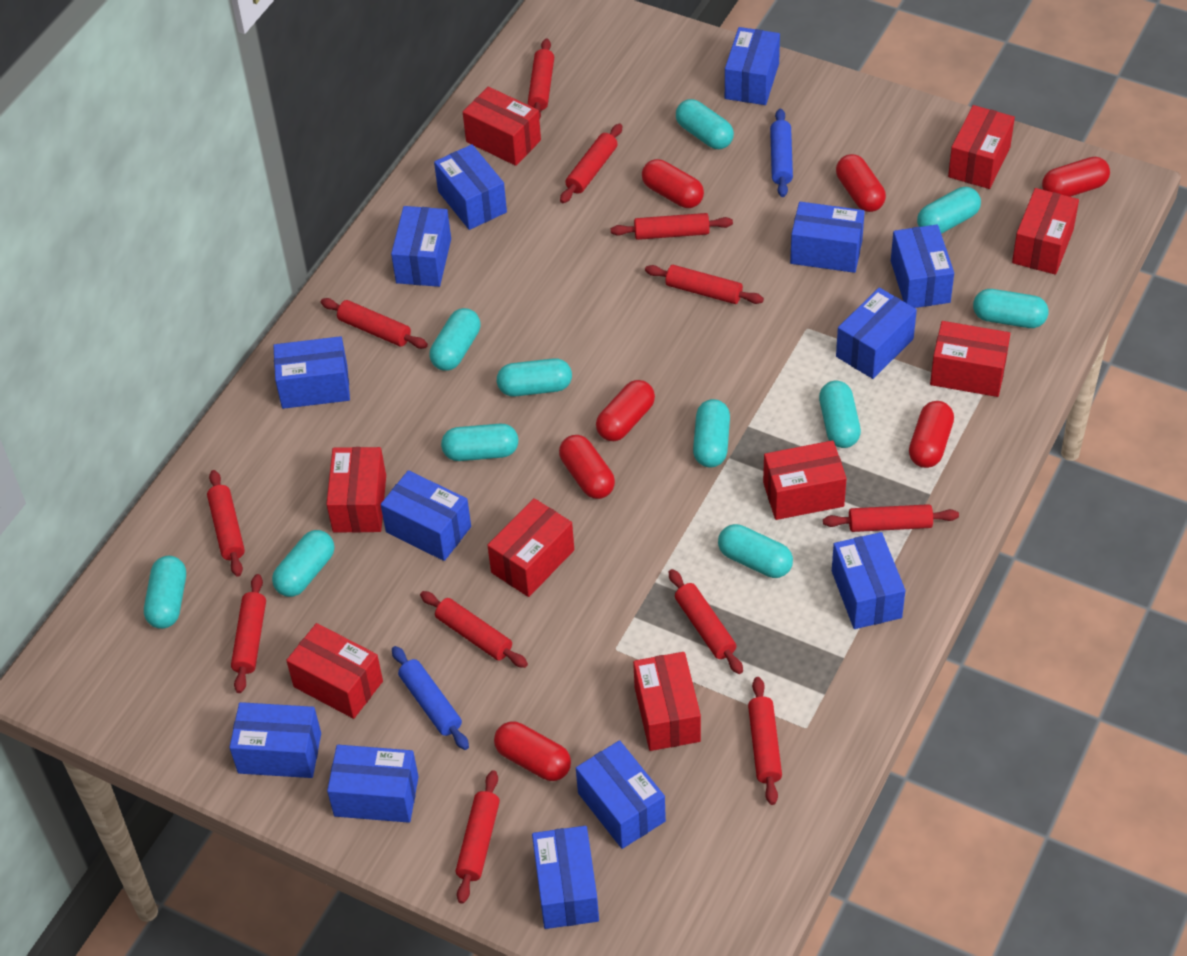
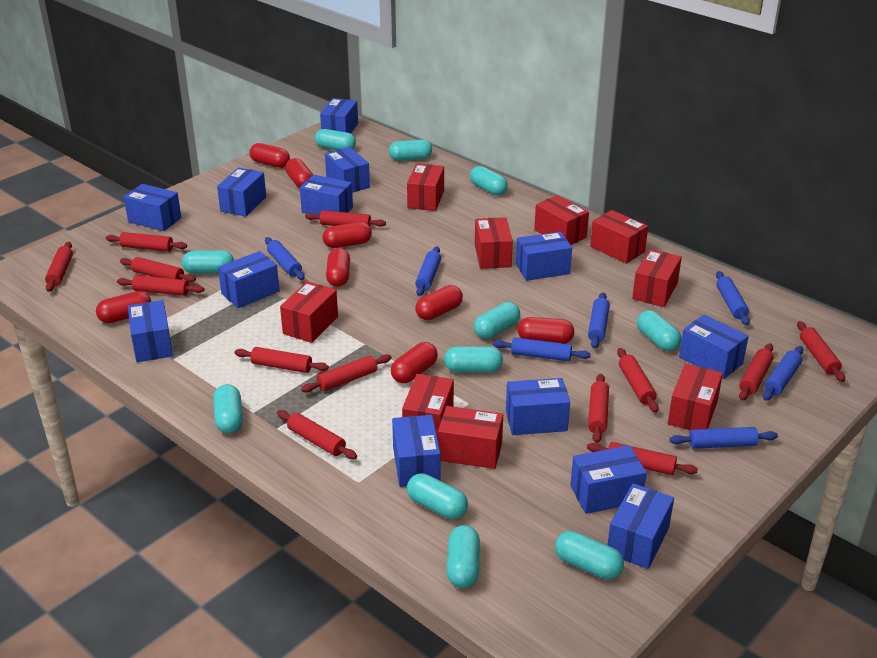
blue rolling pin: 2 -> 7
red capsule: 7 -> 8
red rolling pin: 12 -> 13

